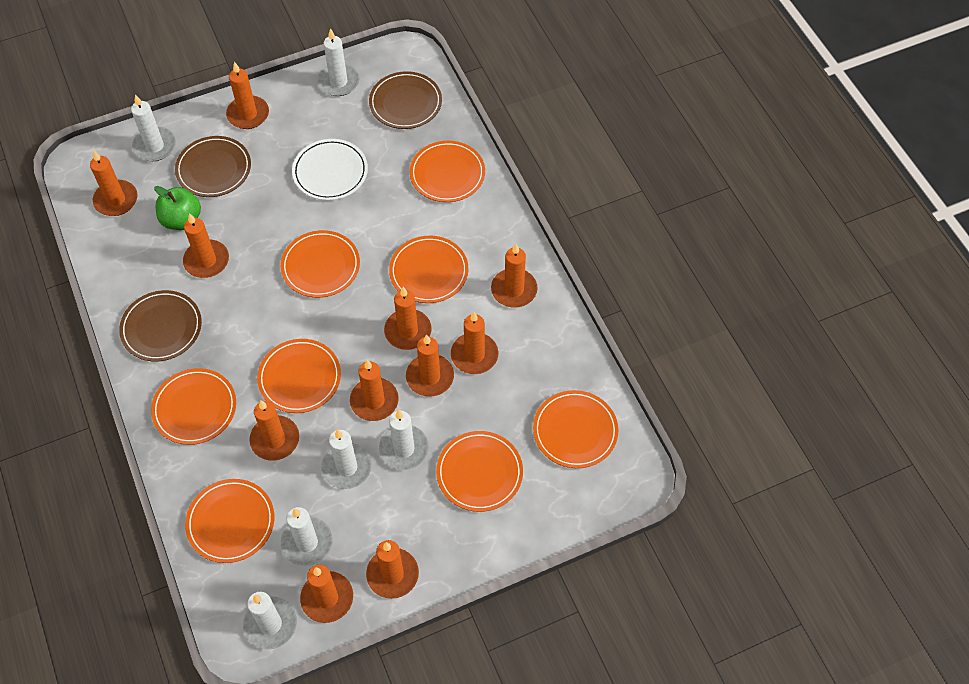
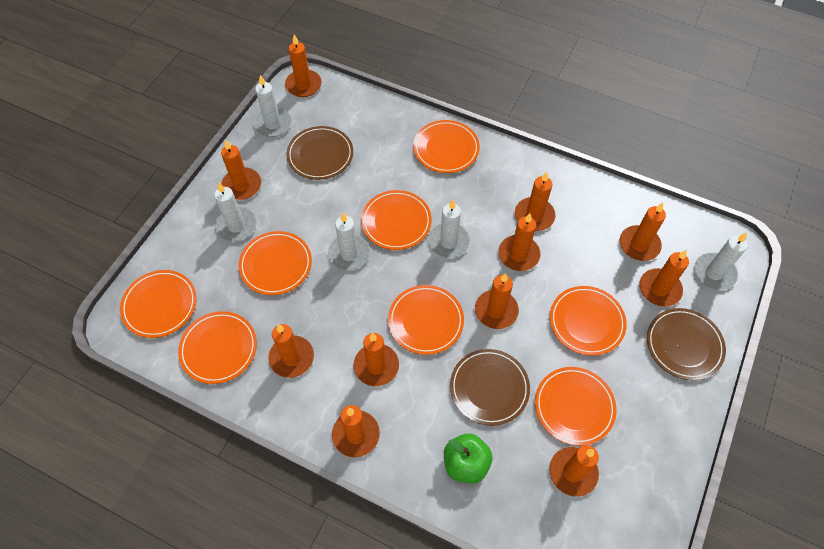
white candle: 6 -> 5
white plate: 1 -> 0

